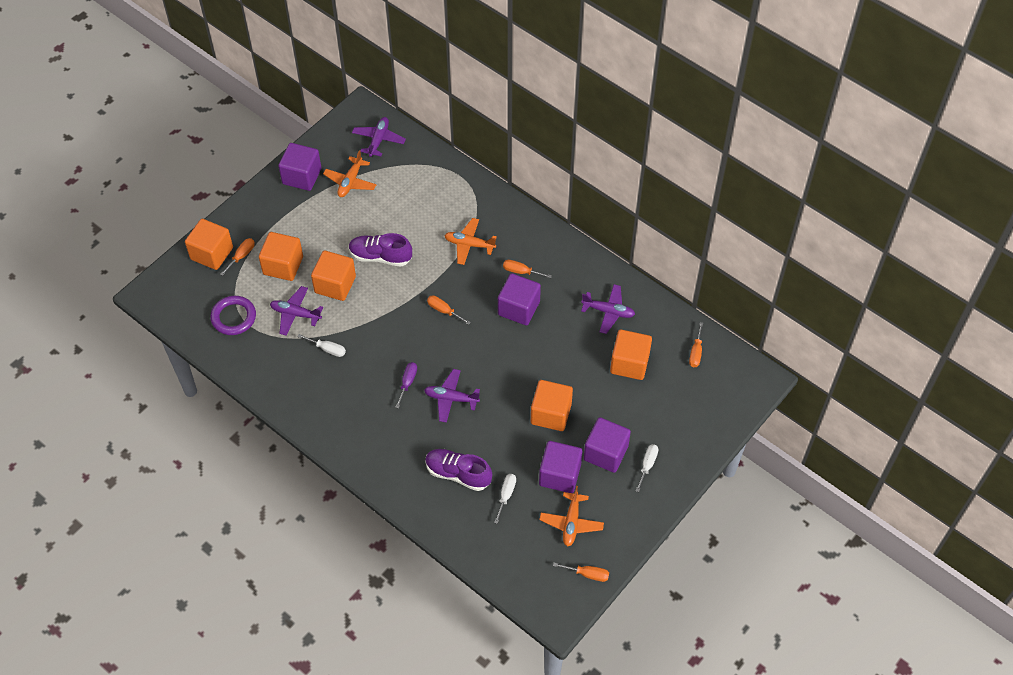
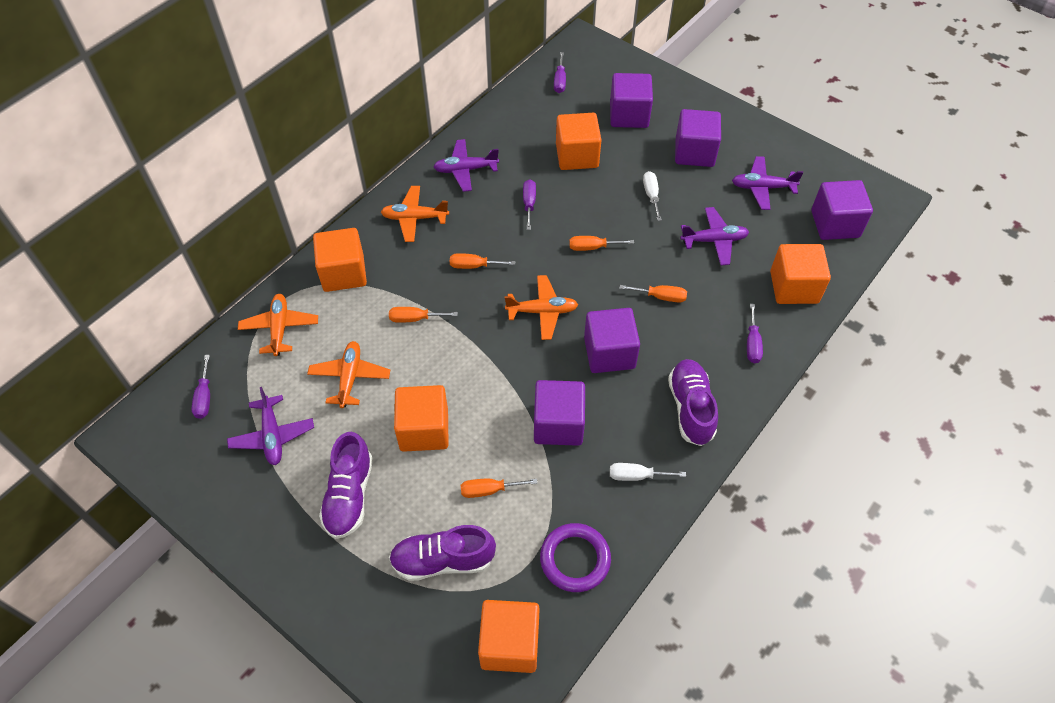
orange plane: 3 -> 4
purple cube: 4 -> 5
purple screwdriver: 1 -> 4
purple shoe: 2 -> 3
white screwdriver: 3 -> 2

